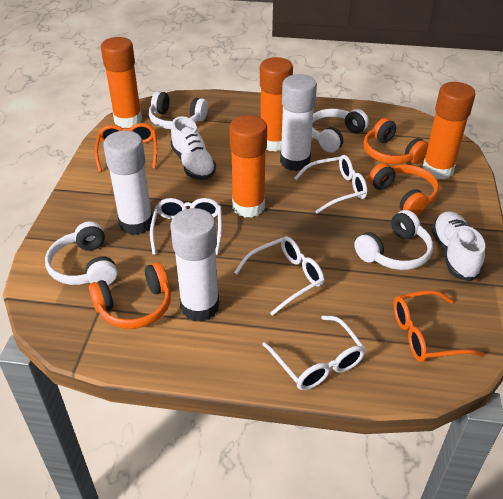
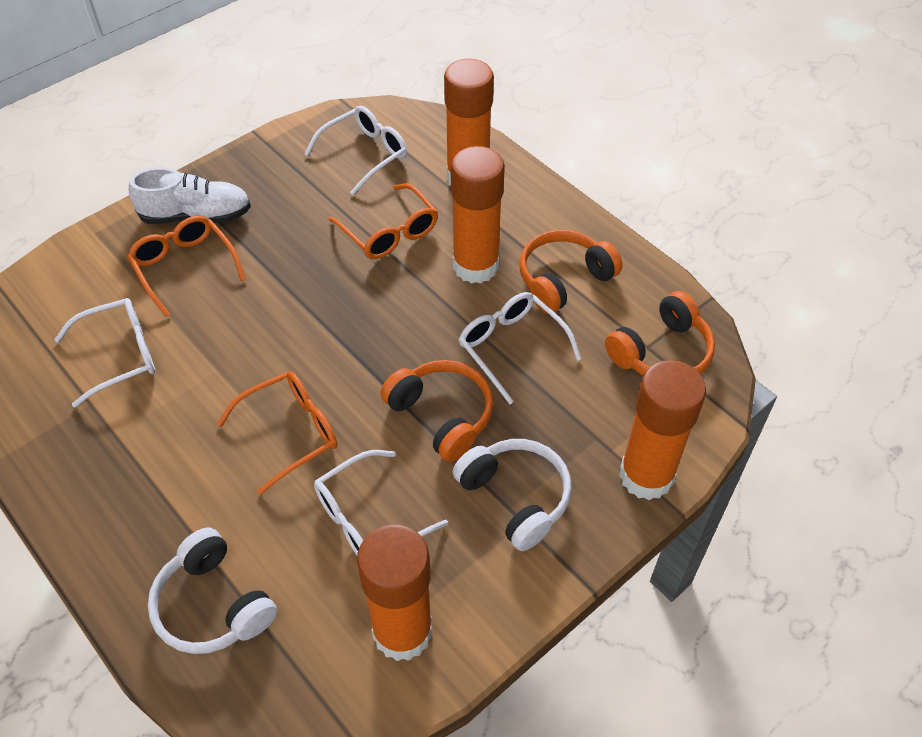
orange glasses: 2 -> 3
white glue stick: 3 -> 0
white headphones: 4 -> 2
white shoe: 2 -> 1

